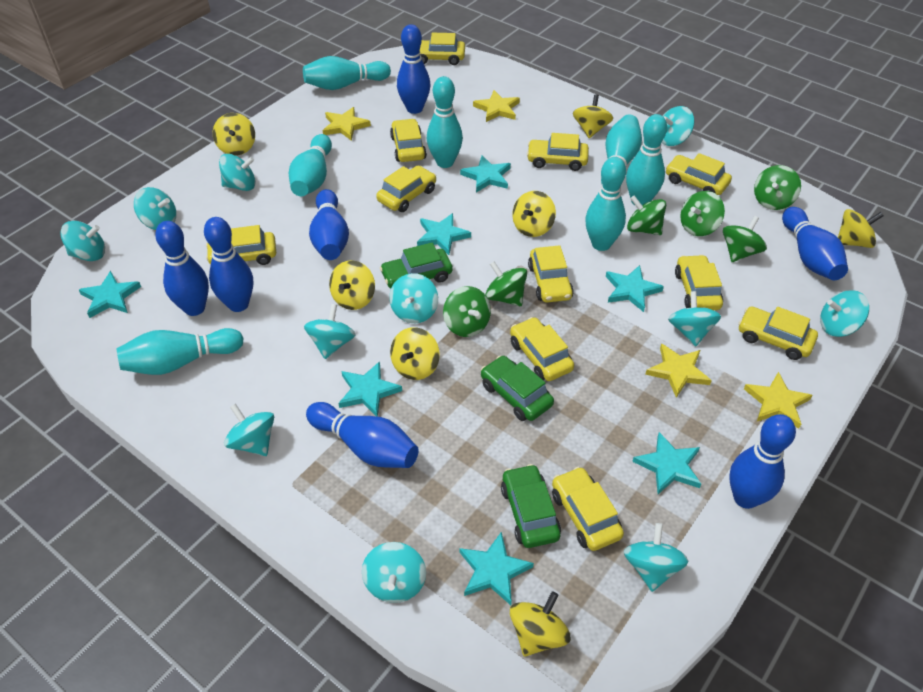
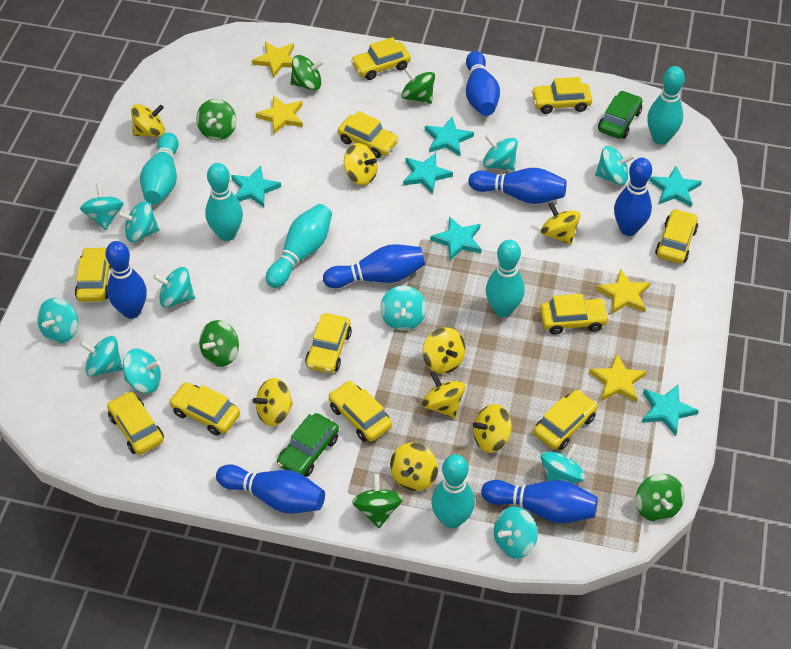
green car: 3 -> 2
turquoise bowling pin: 7 -> 6
turquoise star: 7 -> 6
yellow spinning top: 7 -> 8

